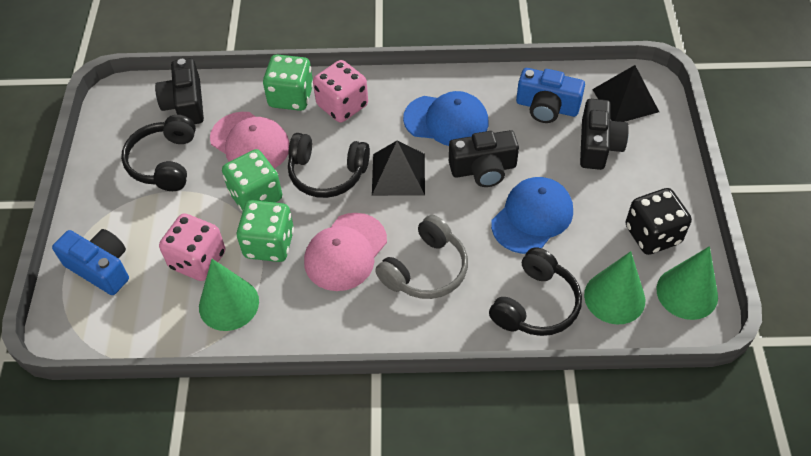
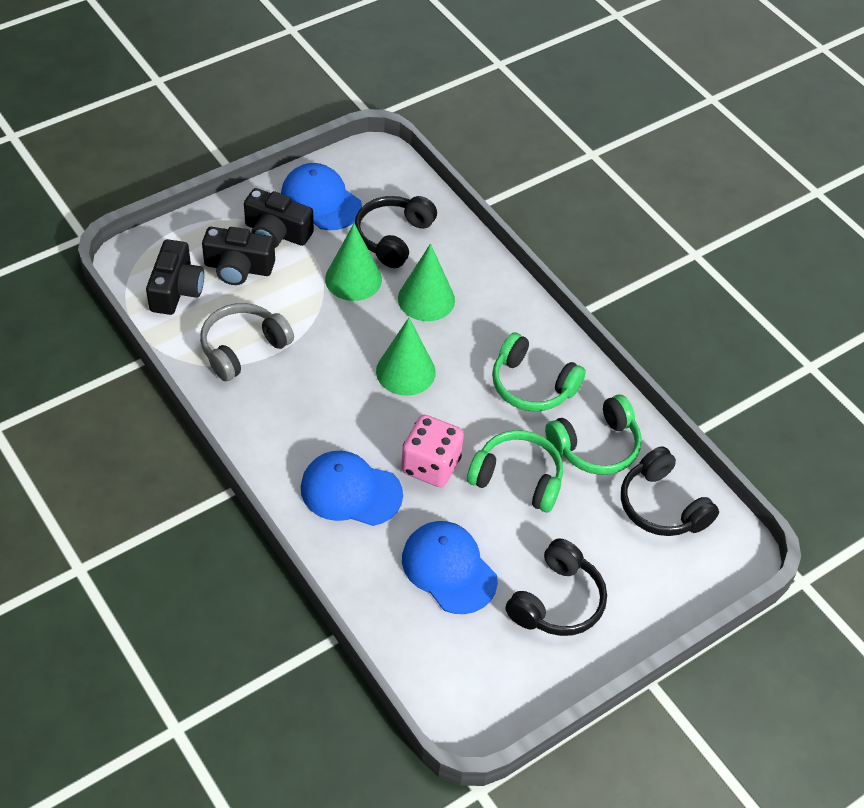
black dice: 1 -> 0
black pyramid: 2 -> 0
blue camera: 2 -> 0
blue cap: 2 -> 3
green dice: 3 -> 0
green headphones: 0 -> 3
pink cap: 2 -> 0
pink dice: 2 -> 1

